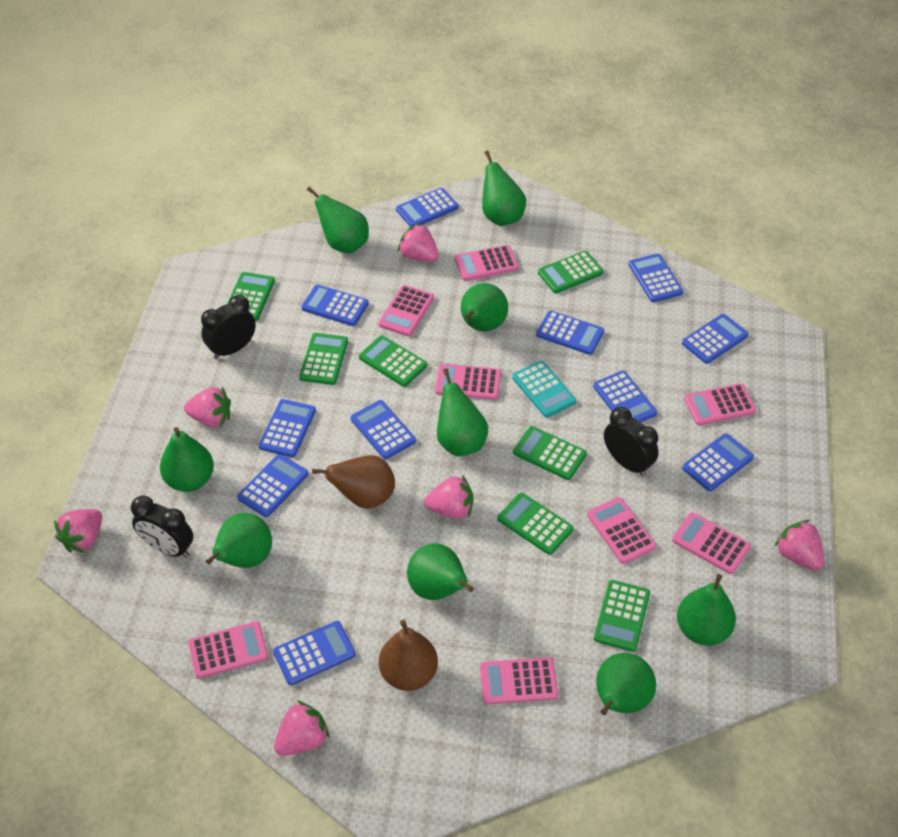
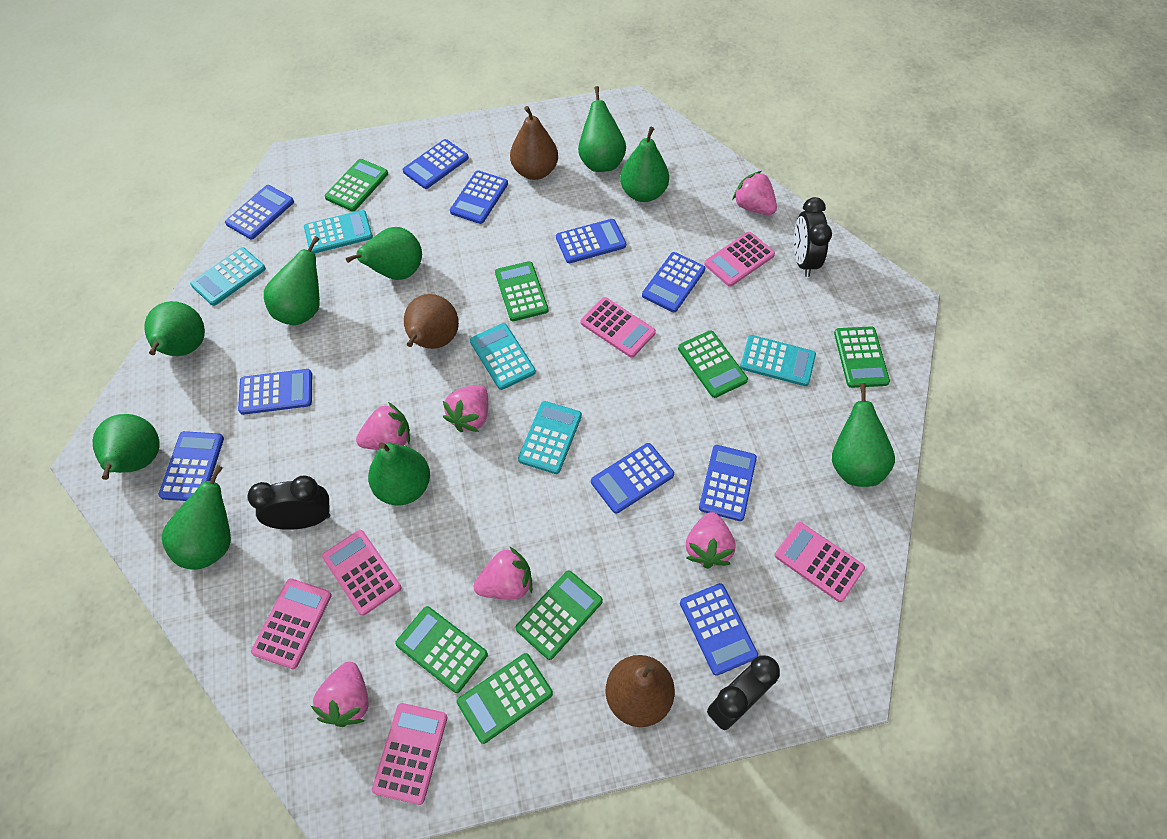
blue calculator: 11 -> 10
brown pear: 2 -> 3
pink calculator: 8 -> 6
turquoise calculator: 1 -> 5

